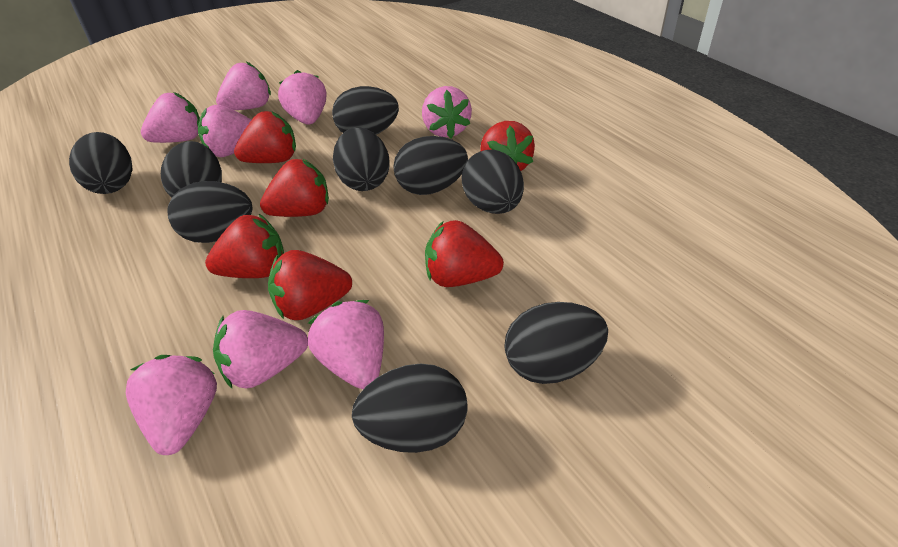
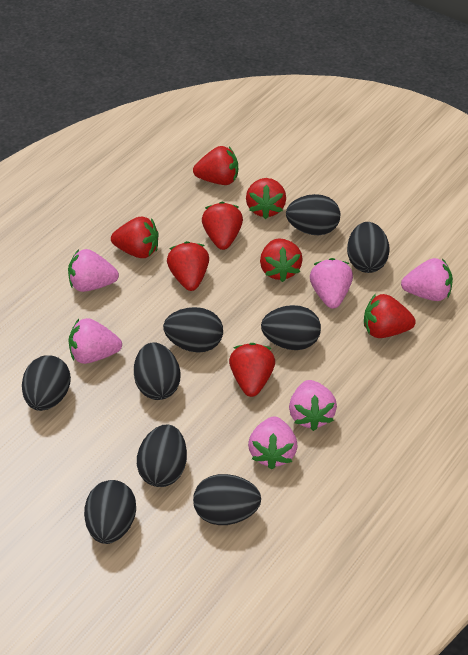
pink strawberry: 8 -> 6
red strawberry: 6 -> 8

